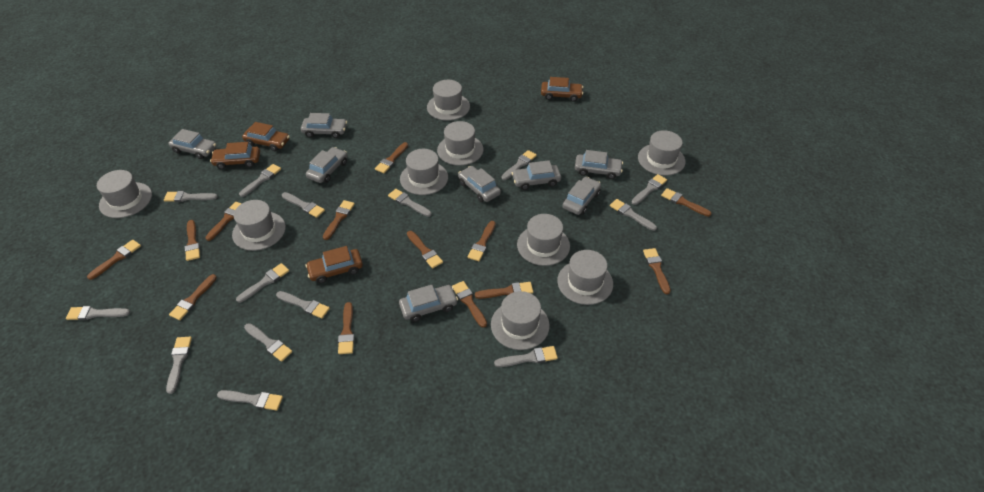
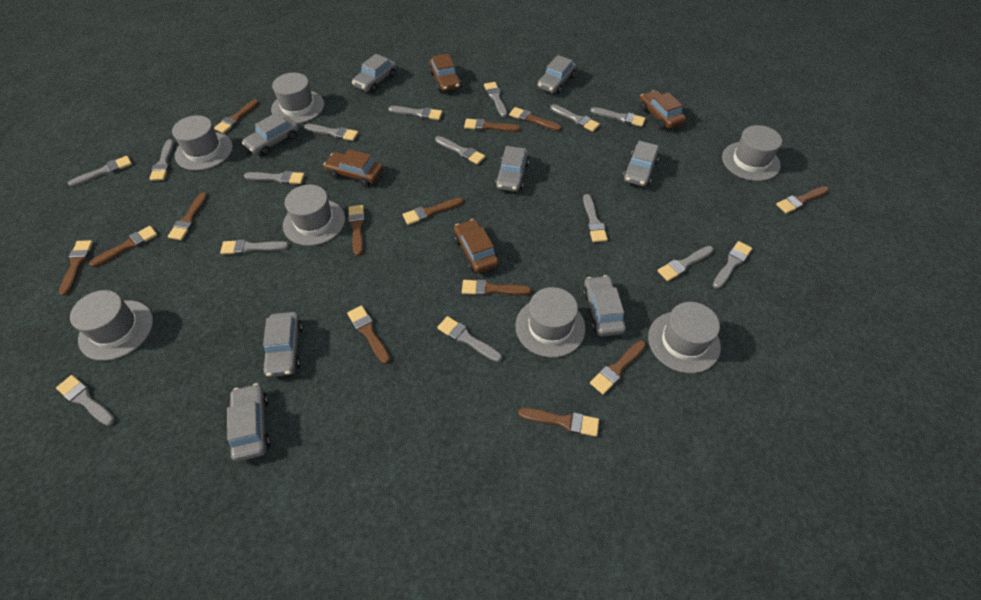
grey brush: 14 -> 15
grey hat: 9 -> 7

